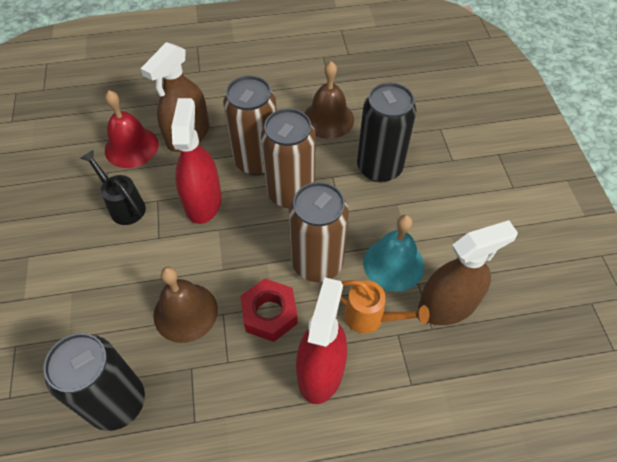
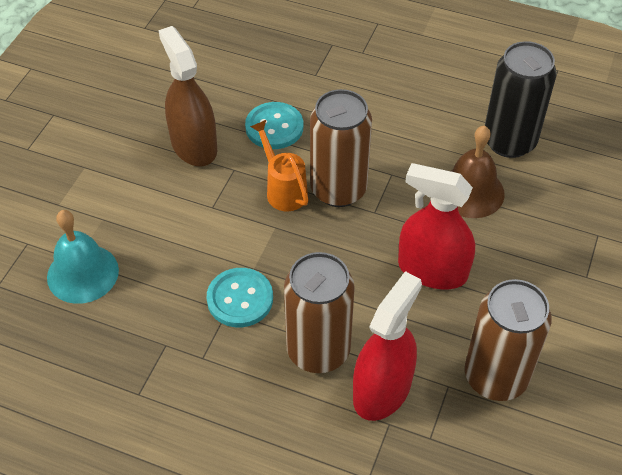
black can: 2 -> 1
black watering can: 1 -> 0
brown bell: 2 -> 1
brown spray bottle: 2 -> 1
red bell: 1 -> 0
red nut: 1 -> 0
turquoise button: 0 -> 2

